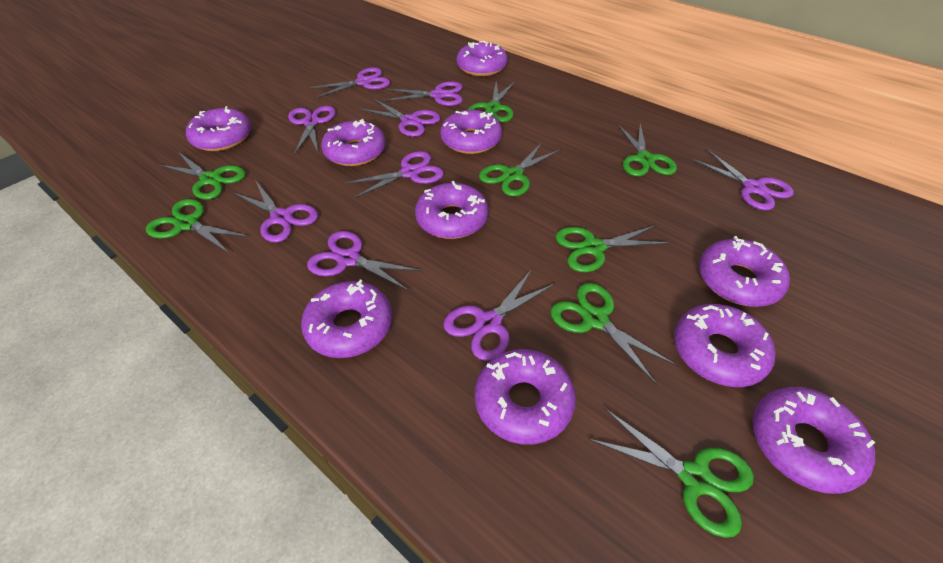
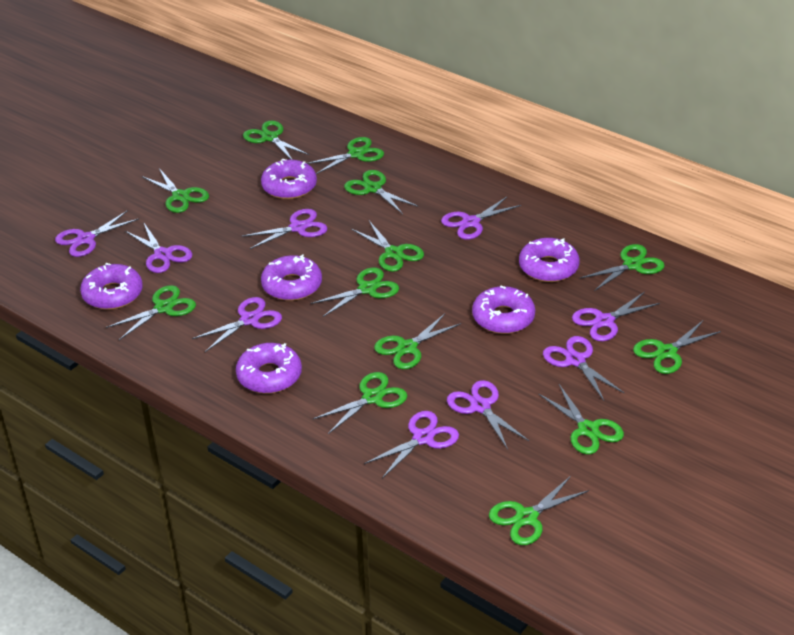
green scissors: 8 -> 13
purple donut: 10 -> 6

